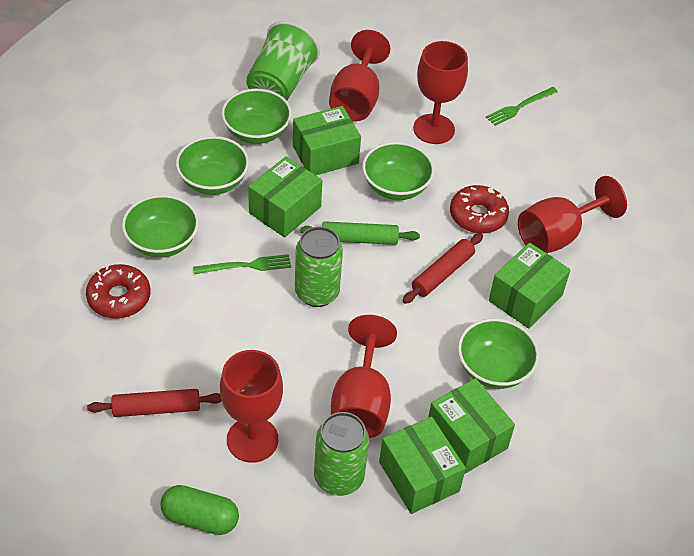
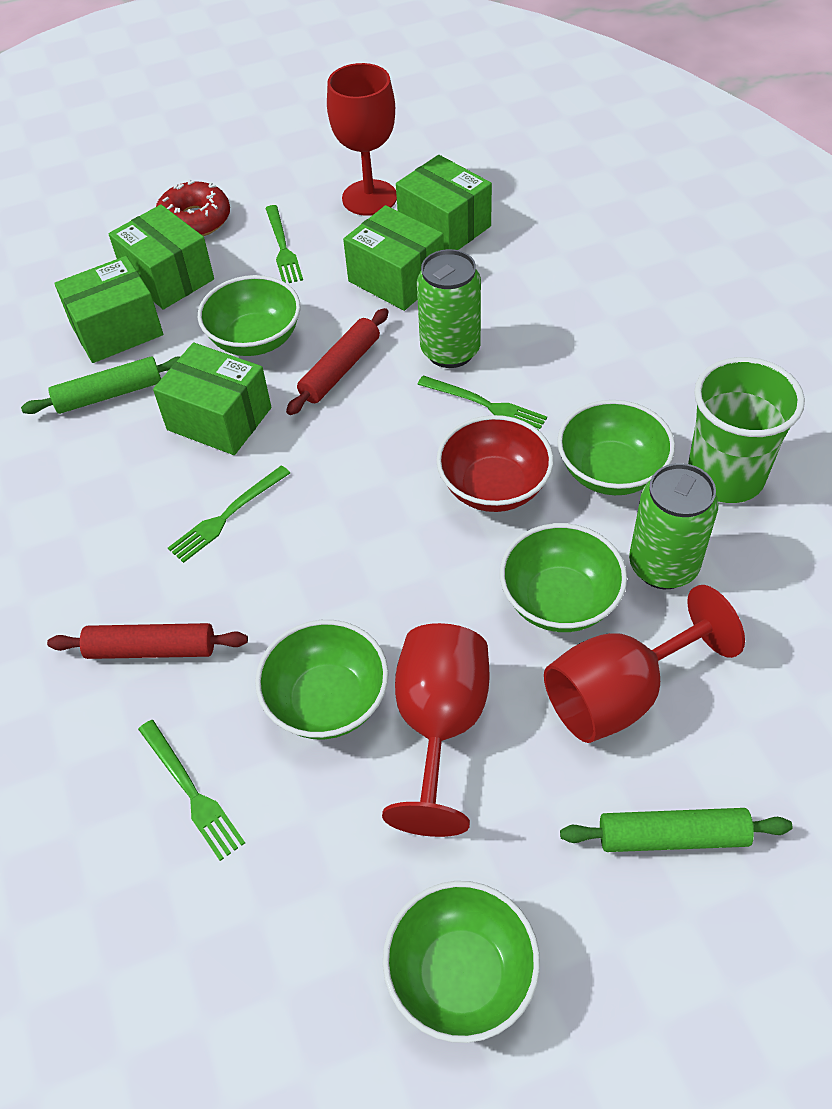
green capsule: 1 -> 0
green fork: 2 -> 4
green rolling pin: 1 -> 2
red bowl: 0 -> 1
red donut: 2 -> 1
red goblet: 5 -> 3

